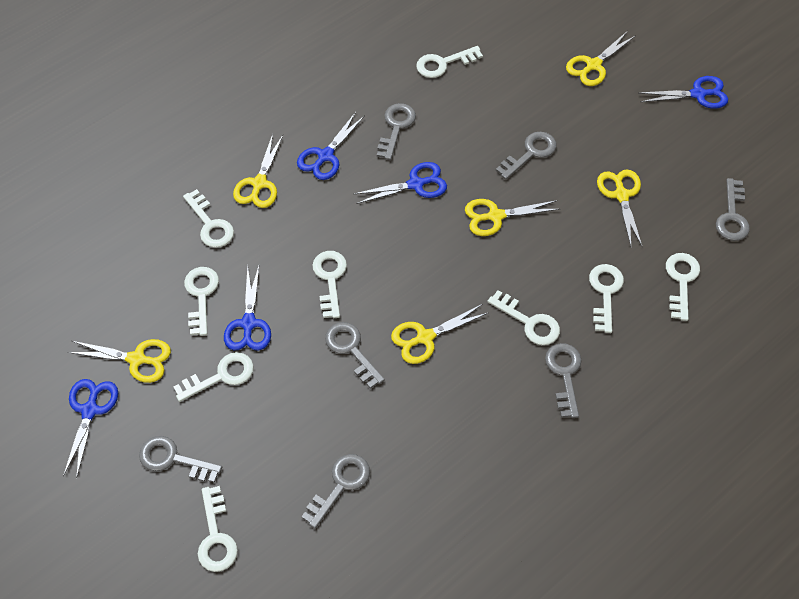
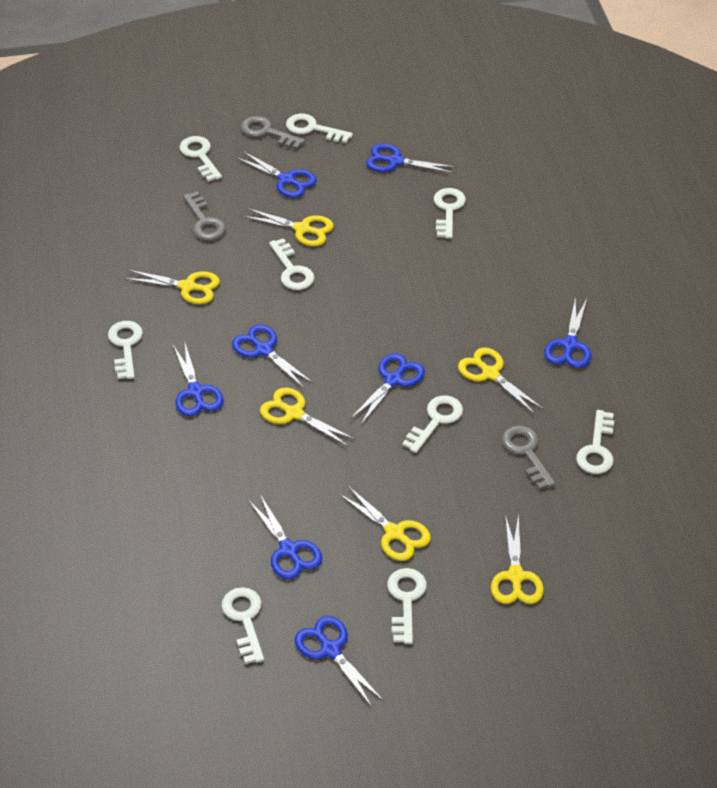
blue scissors: 5 -> 8
grey key: 7 -> 3

